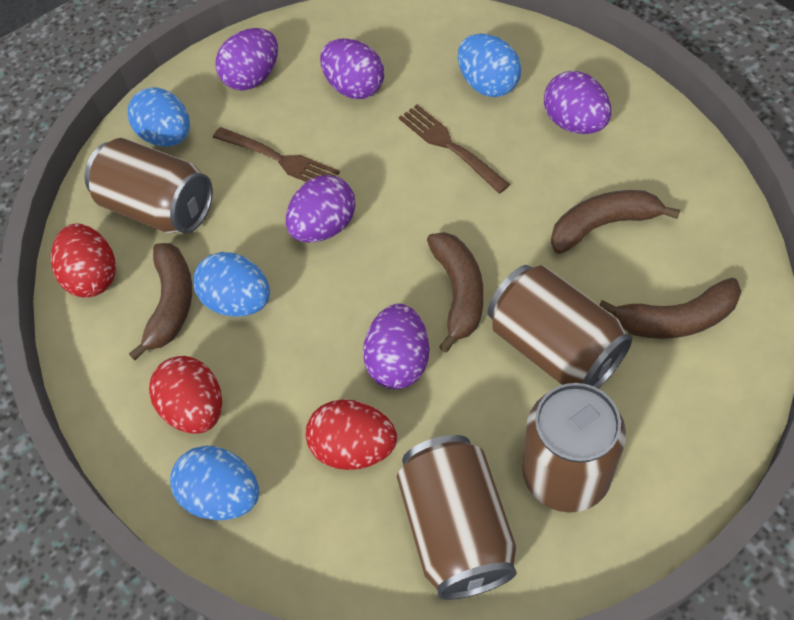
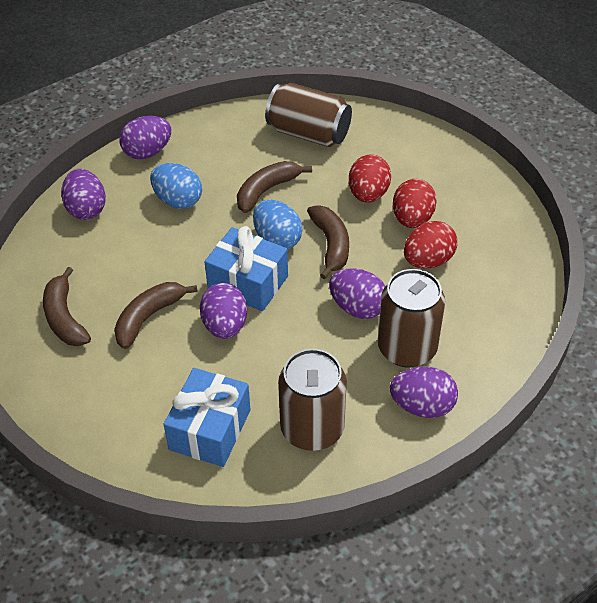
blue egg: 4 -> 2
blue gift: 0 -> 2
brown can: 4 -> 3
brown fork: 2 -> 0

